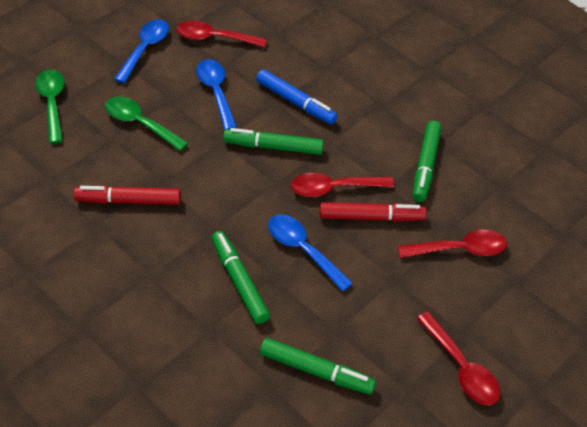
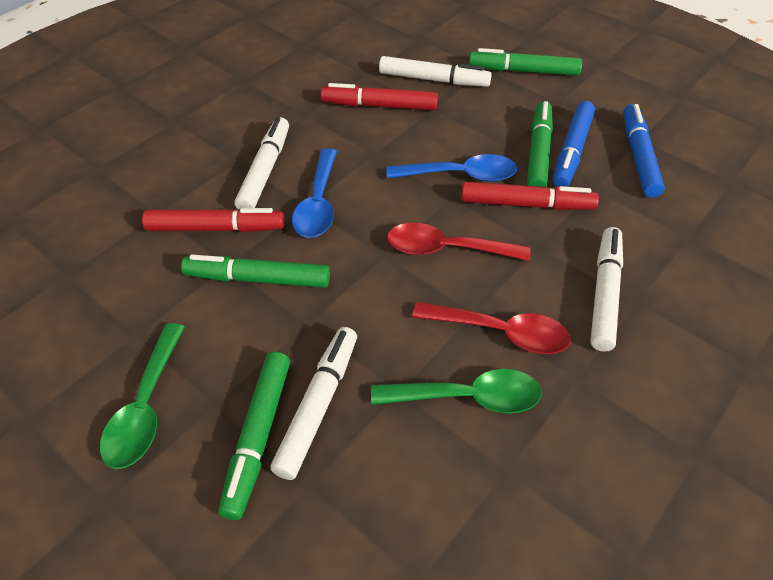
blue marker: 1 -> 2
blue spoon: 3 -> 2
red marker: 2 -> 3
red spoon: 4 -> 2
white marker: 0 -> 4

